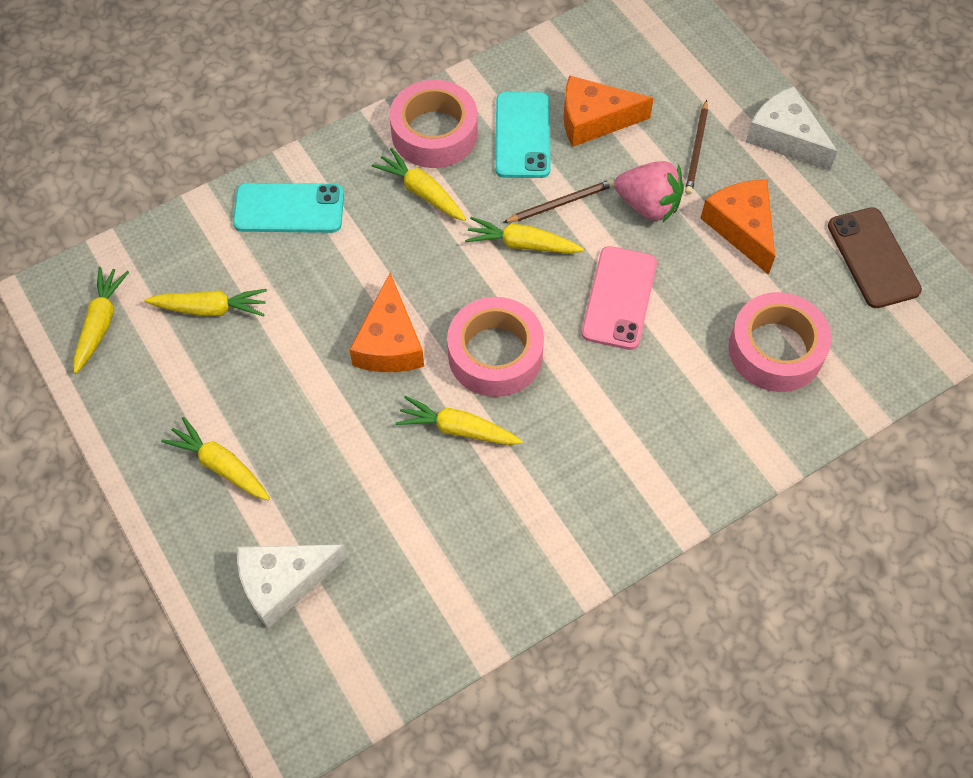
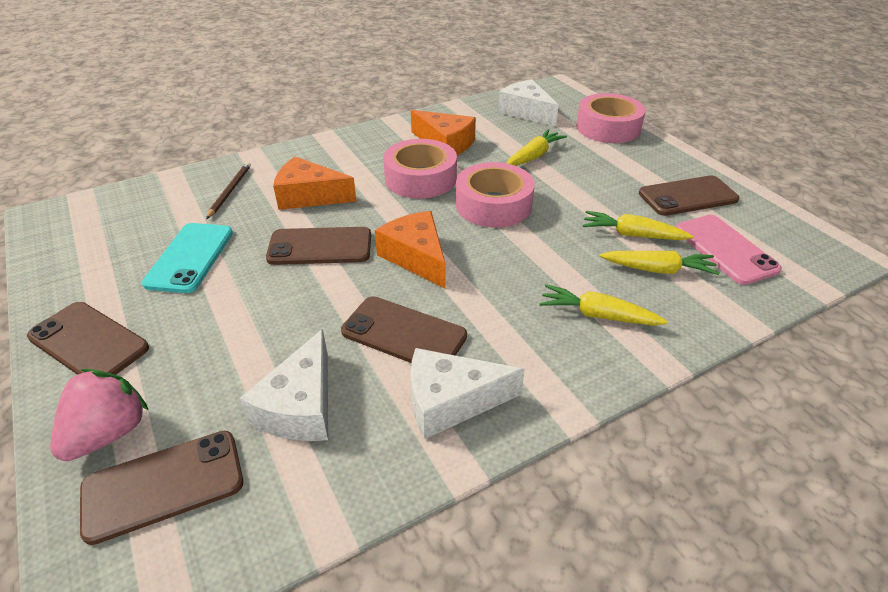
brown pencil: 2 -> 1
brown phone: 1 -> 5
turquoise phone: 2 -> 1
white cheese: 2 -> 3
yellow carrot: 6 -> 4

